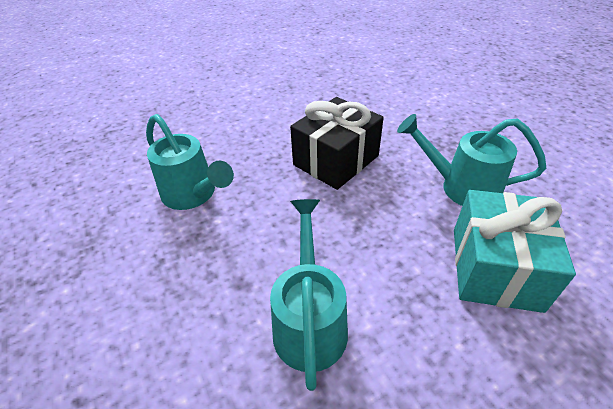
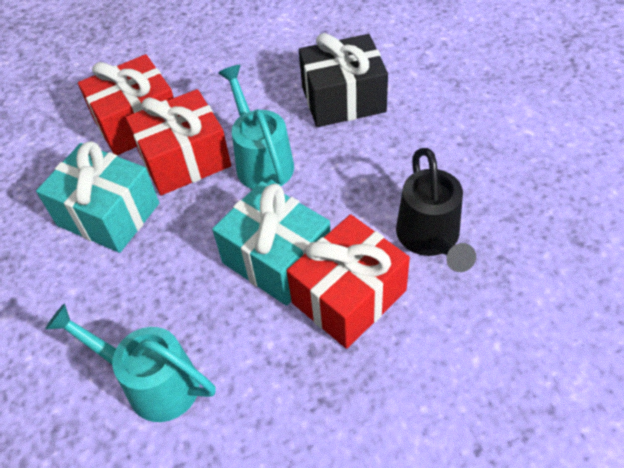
black watering can: 0 -> 1
red gift: 0 -> 3
turquoise gift: 1 -> 2
turquoise watering can: 3 -> 2

